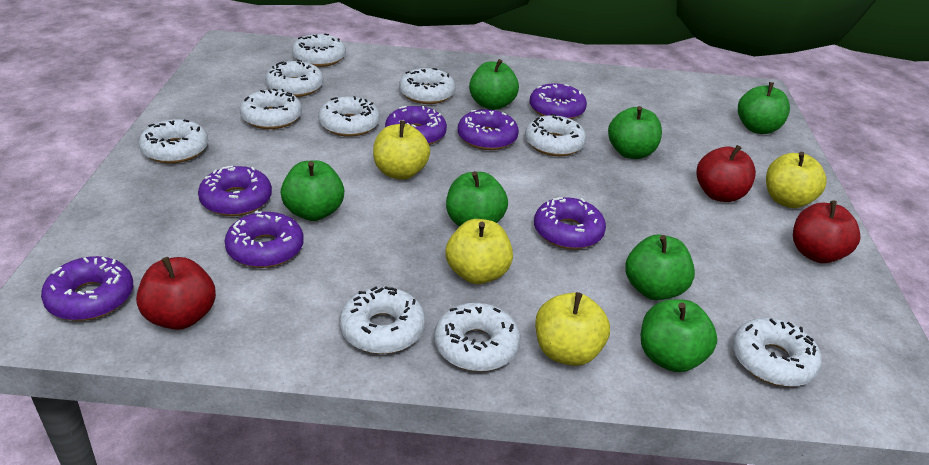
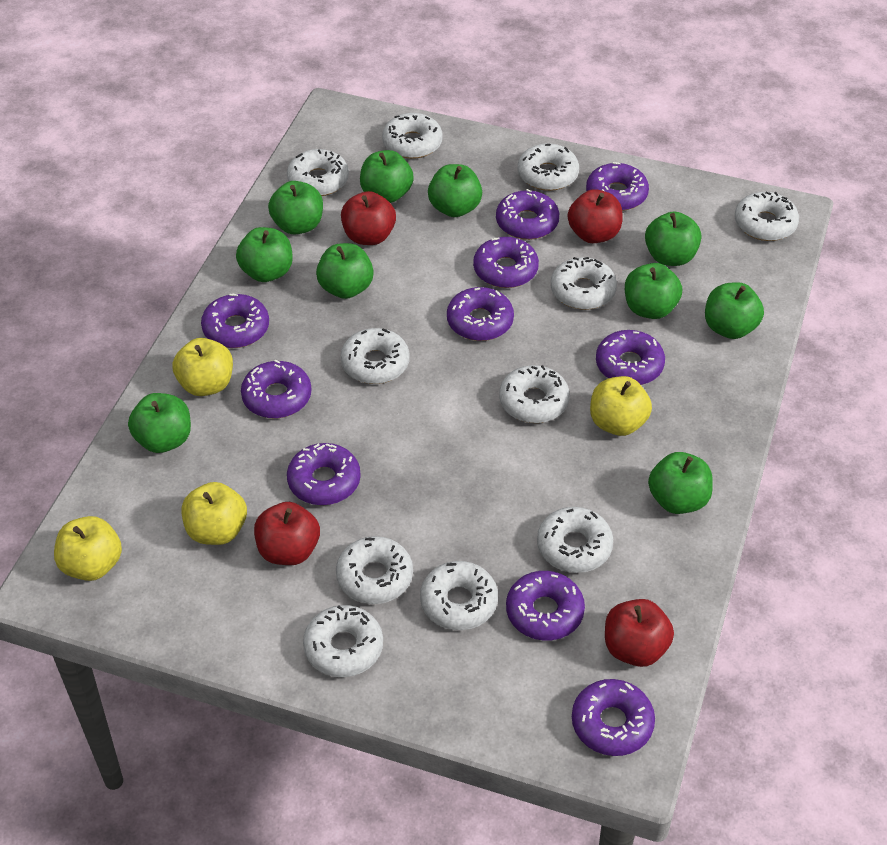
green apple: 7 -> 10
purple donut: 7 -> 10
red apple: 3 -> 4
white donut: 10 -> 11

